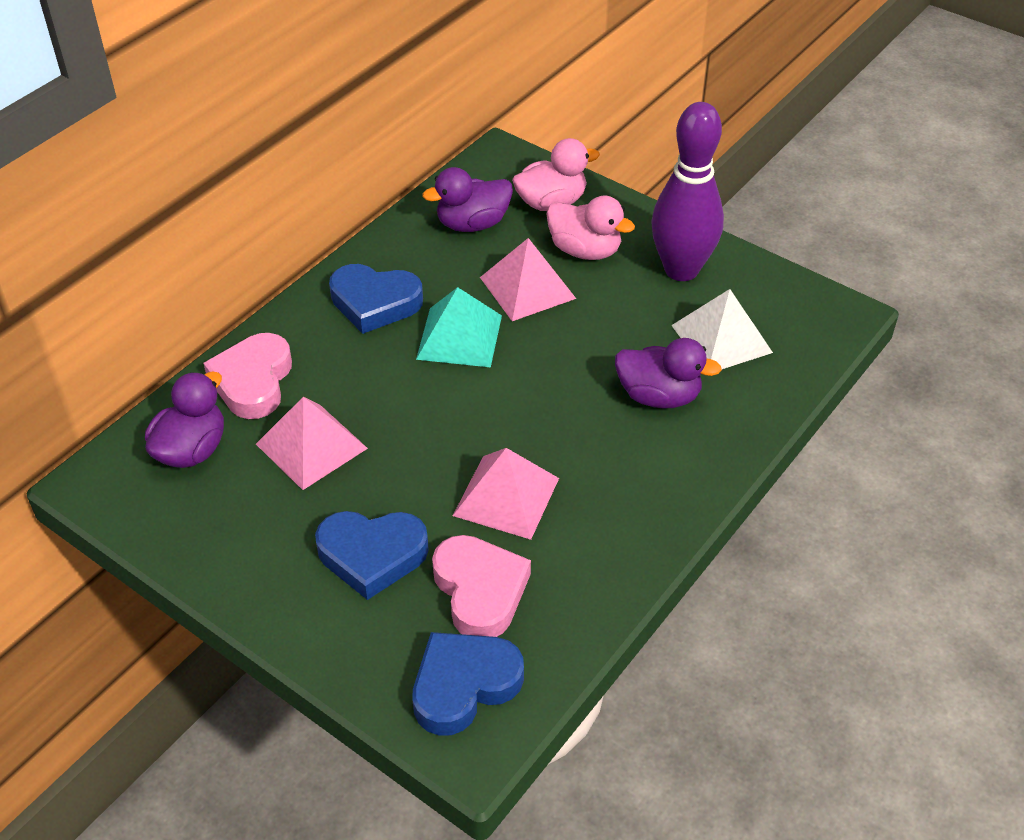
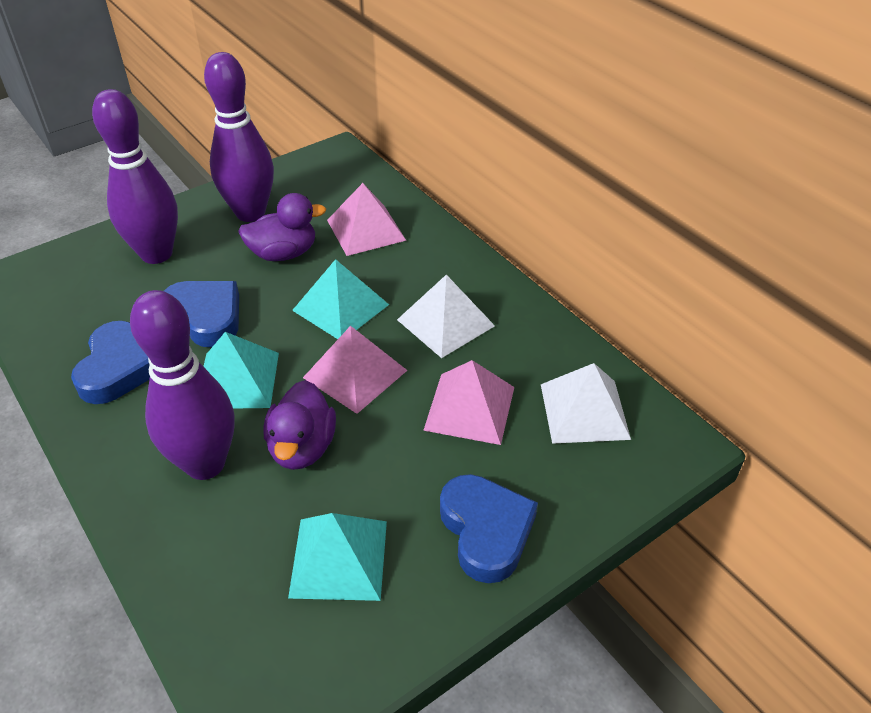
pink duck: 2 -> 0
pink heart: 2 -> 0
purple bowling pin: 1 -> 3
purple duck: 3 -> 2
turquoise pyramid: 1 -> 3
white pyramid: 1 -> 2

